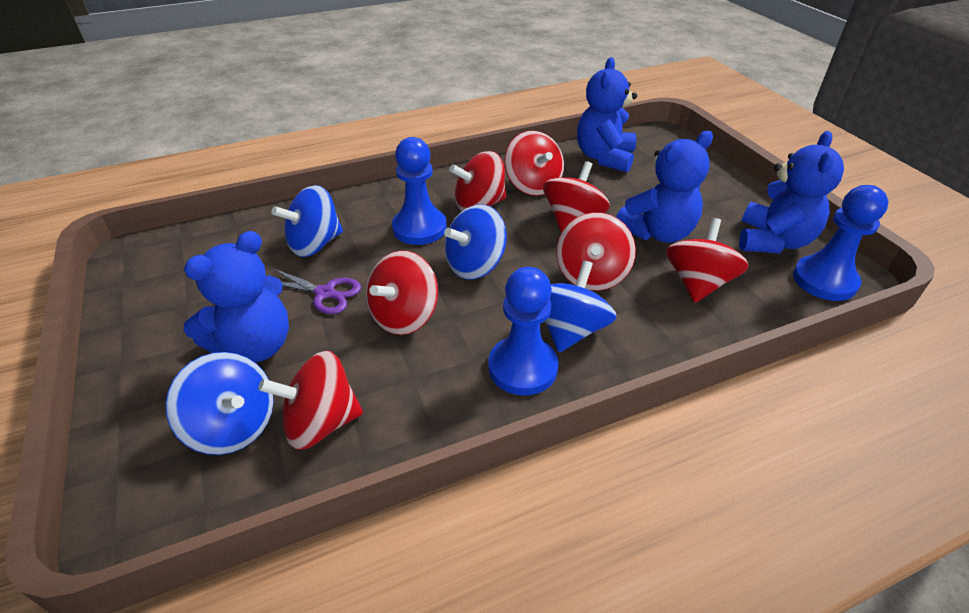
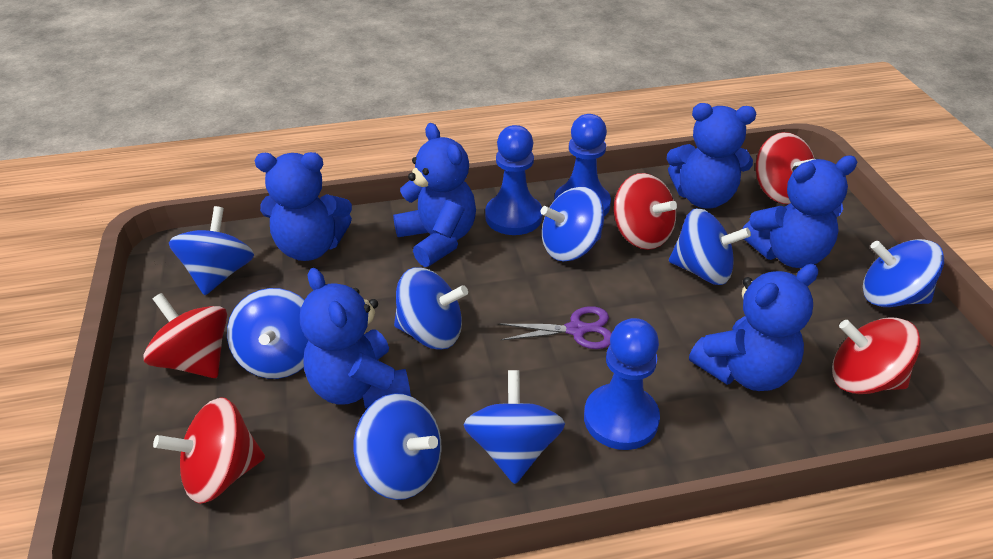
blue spinning top: 4 -> 8
blue teddy bear: 4 -> 6
red spinning top: 7 -> 5

